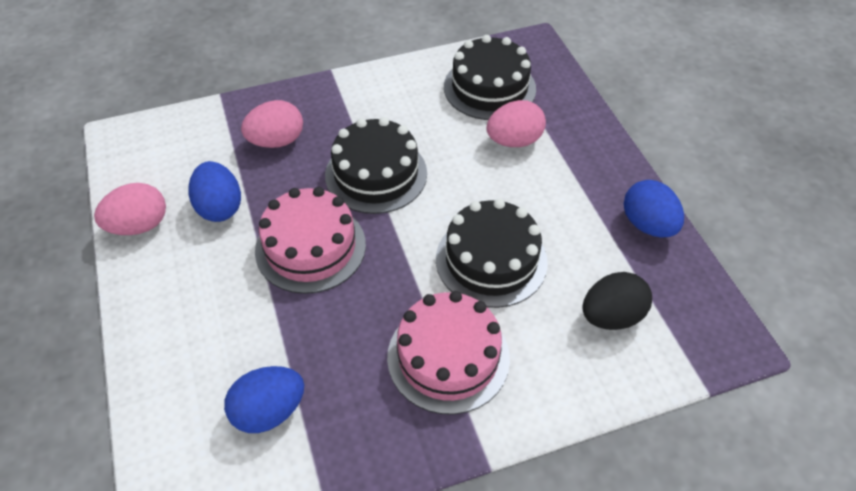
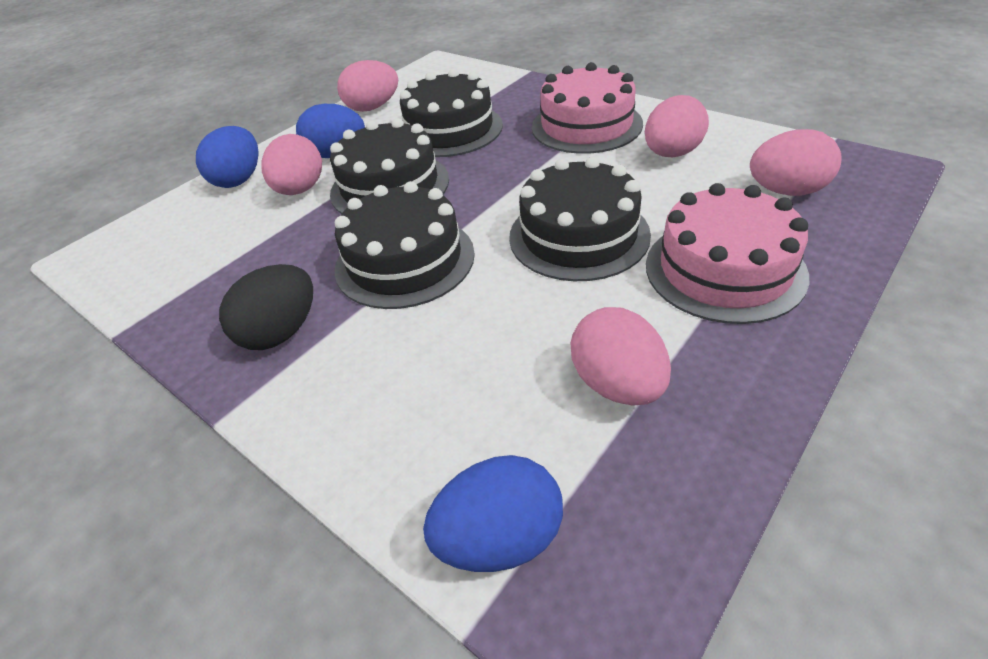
black cake: 3 -> 4
pink egg: 3 -> 5

